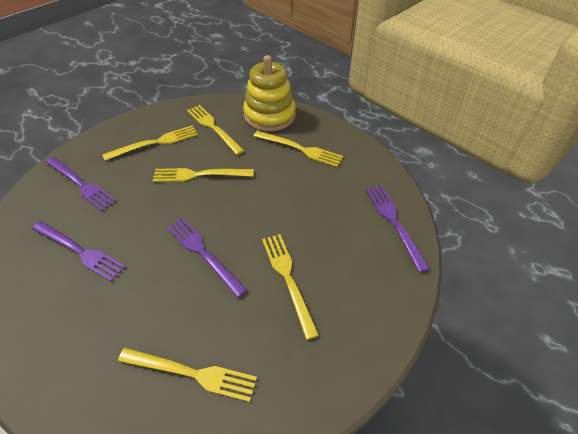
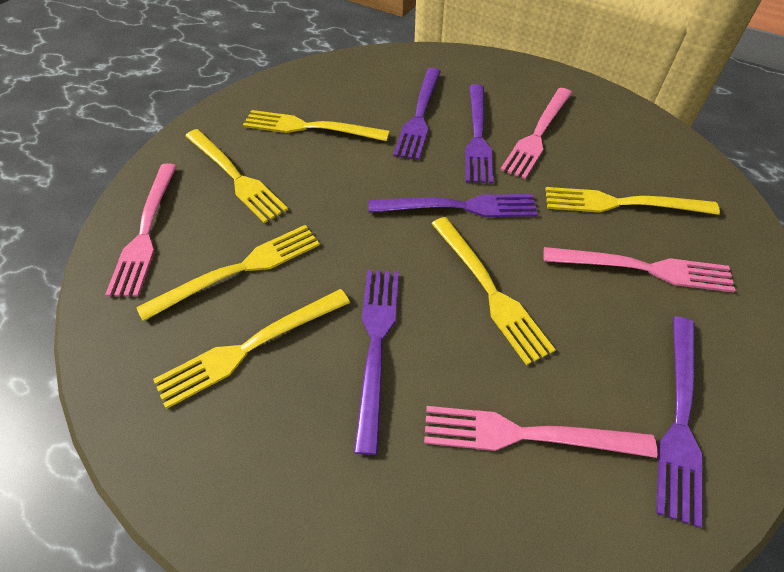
pink fork: 0 -> 4
purple fork: 4 -> 5
yellow stacking toy: 1 -> 0

